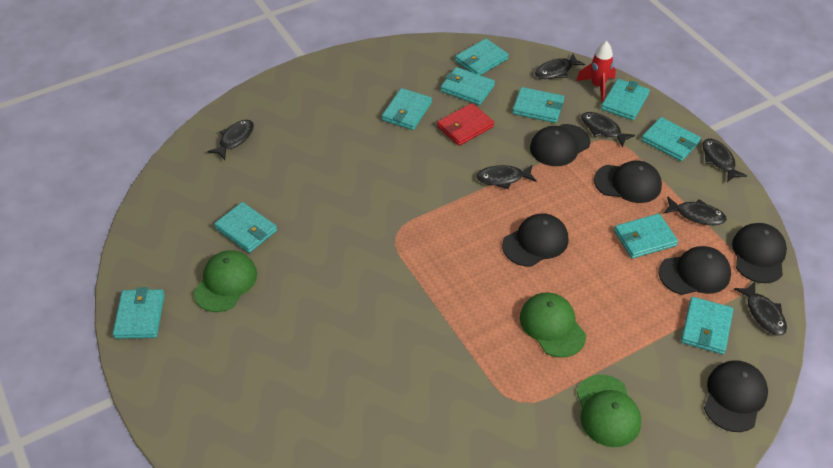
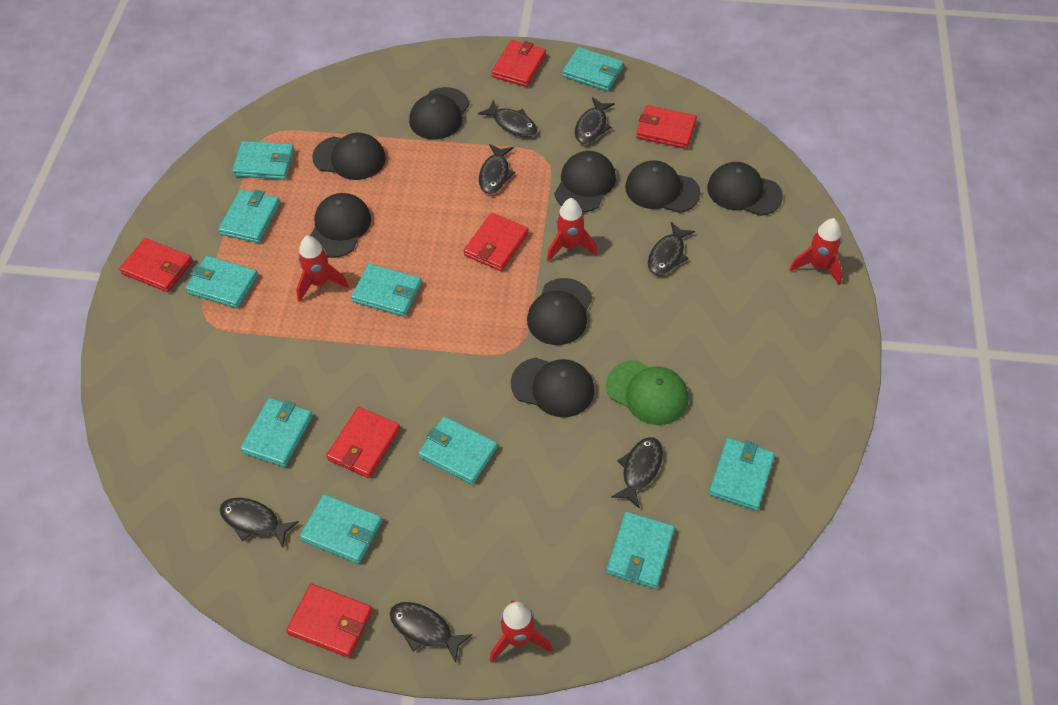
black cap: 6 -> 8
green cap: 3 -> 1
red rocket: 1 -> 4
red wallet: 1 -> 6

